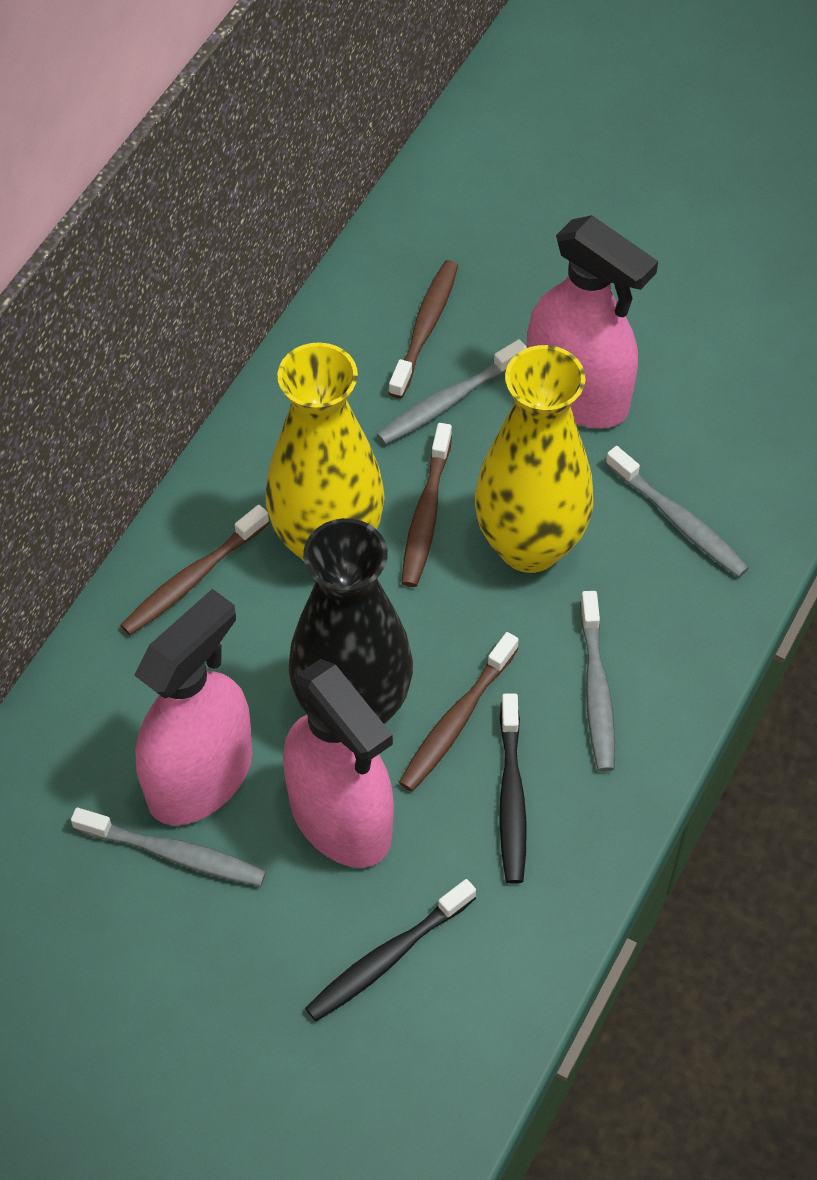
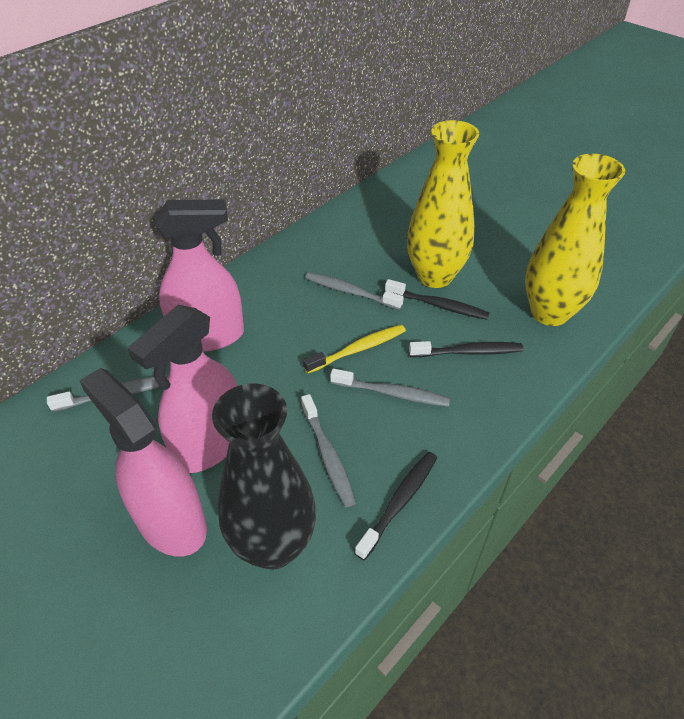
black toothbrush: 2 -> 3
brown toothbrush: 4 -> 0
yellow toothbrush: 0 -> 1

